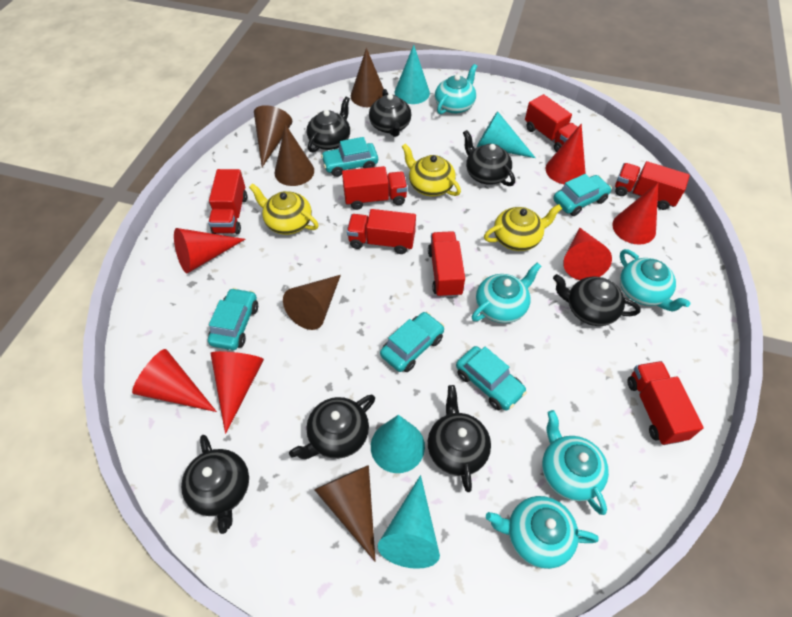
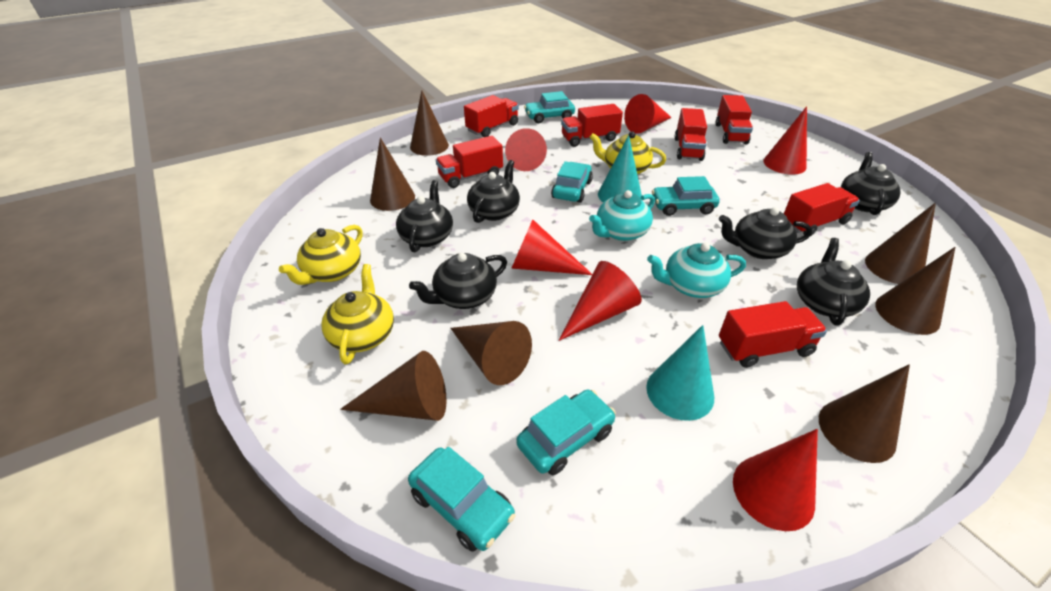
black teapot: 7 -> 6
brown cone: 5 -> 7
turquoise cone: 4 -> 2
turquoise teapot: 5 -> 2

